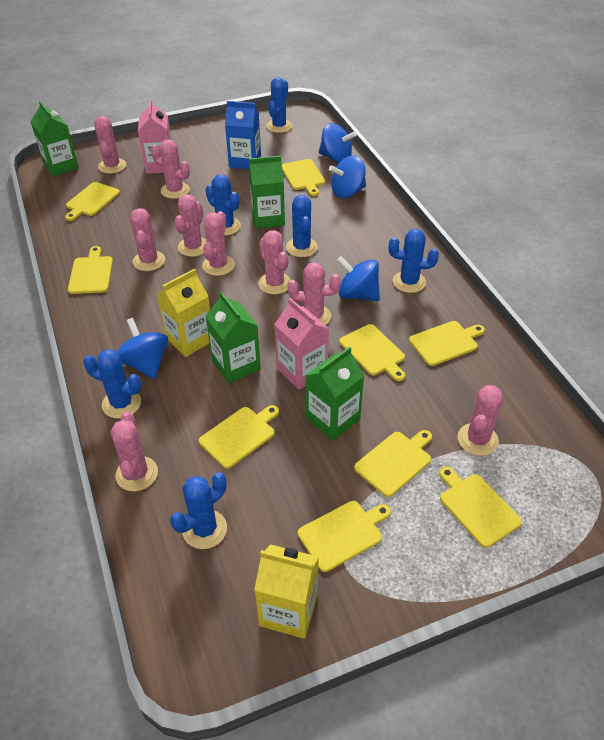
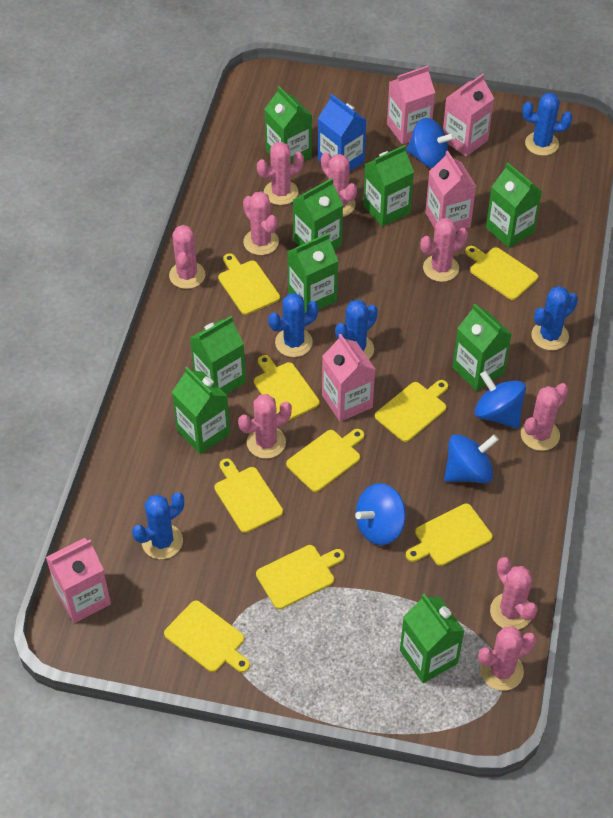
blue cactus: 6 -> 5
green carton: 4 -> 9
pink carton: 2 -> 5
yellow carton: 2 -> 0

